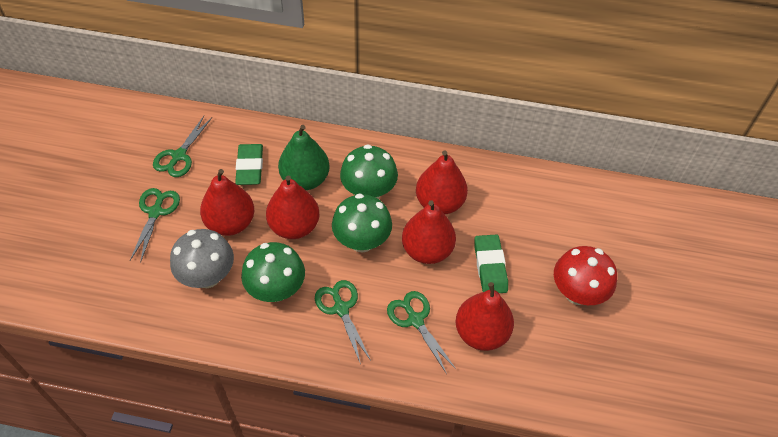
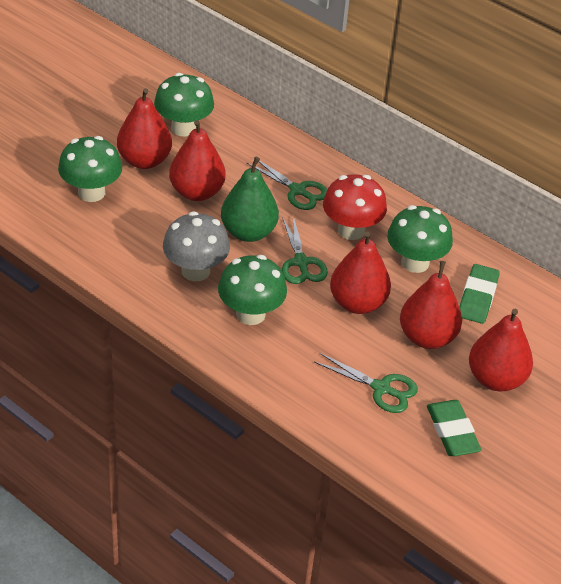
green mushroom: 3 -> 4
green scissors: 4 -> 3

